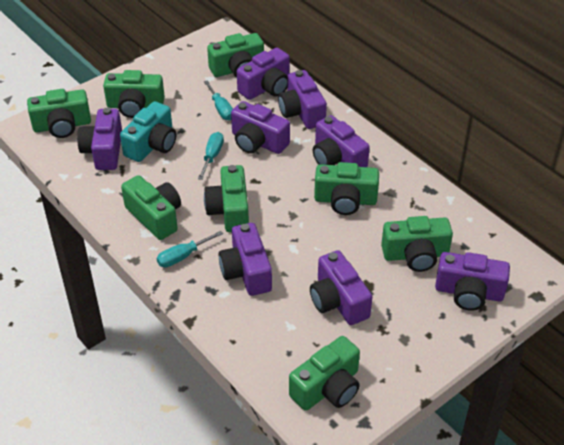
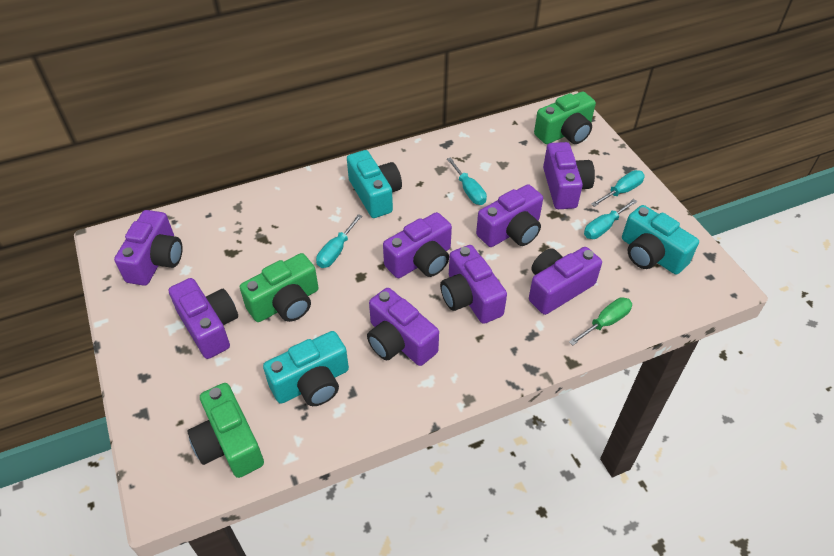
green camera: 8 -> 3
green screwdriver: 0 -> 1
turquoise camera: 1 -> 3
turquoise screwdriver: 3 -> 4

